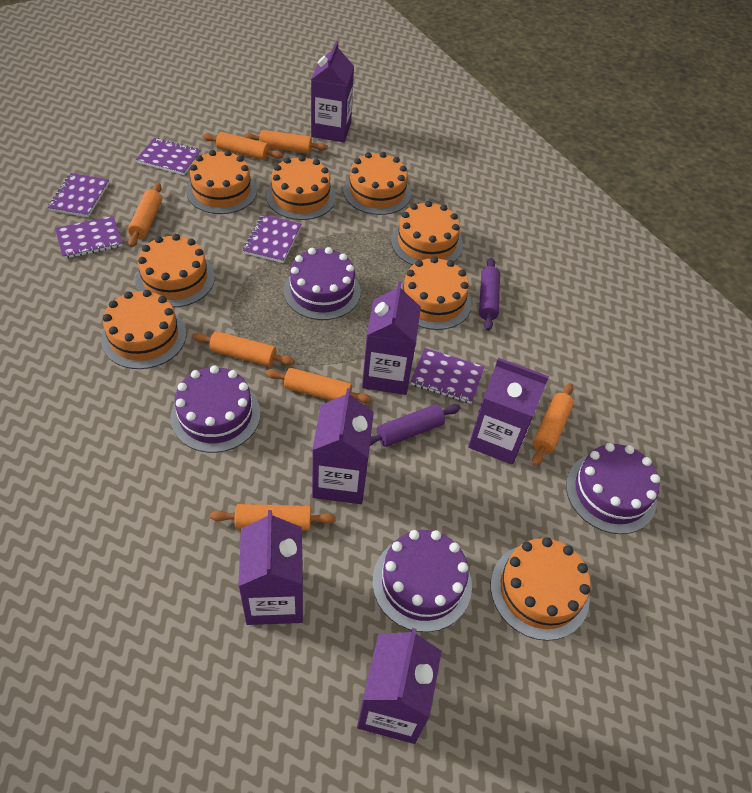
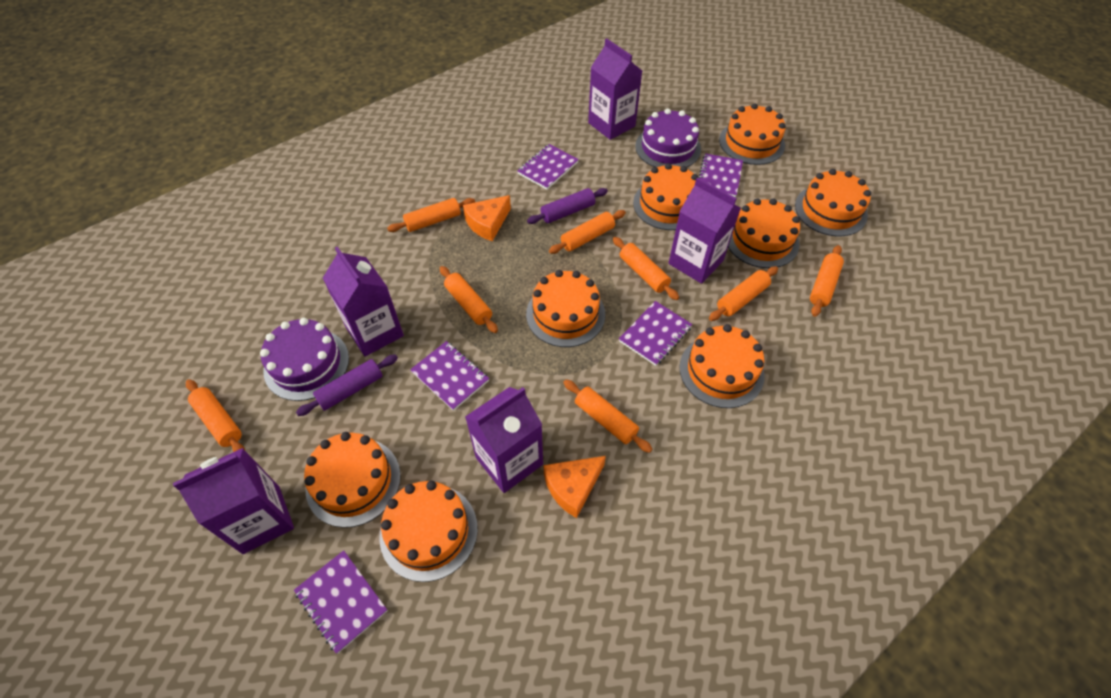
orange cheese: 0 -> 2
orange rolling pin: 7 -> 8
purple cake: 4 -> 2
purple carton: 6 -> 5

